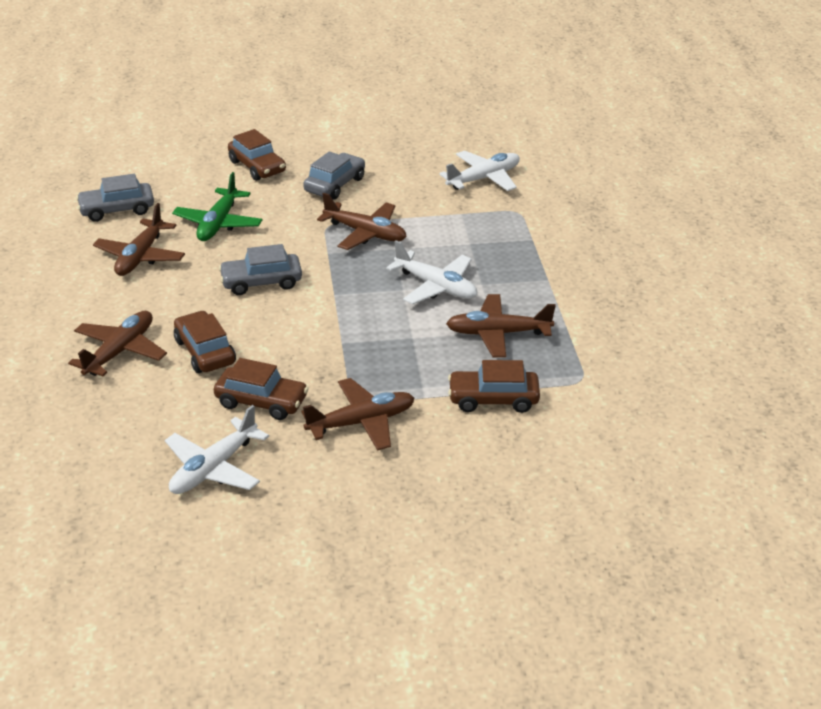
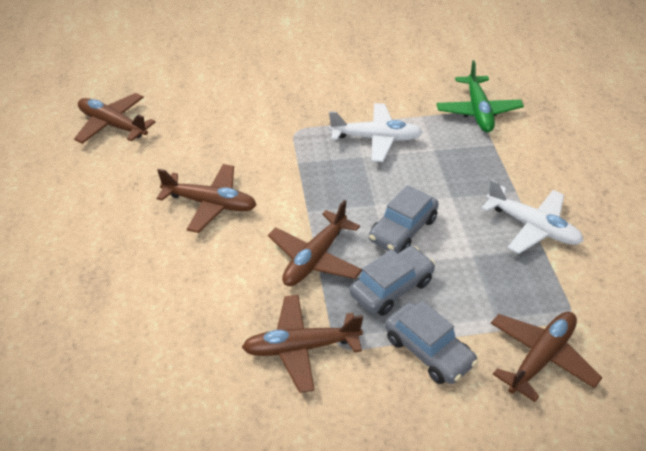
brown car: 4 -> 0
white plane: 3 -> 2

